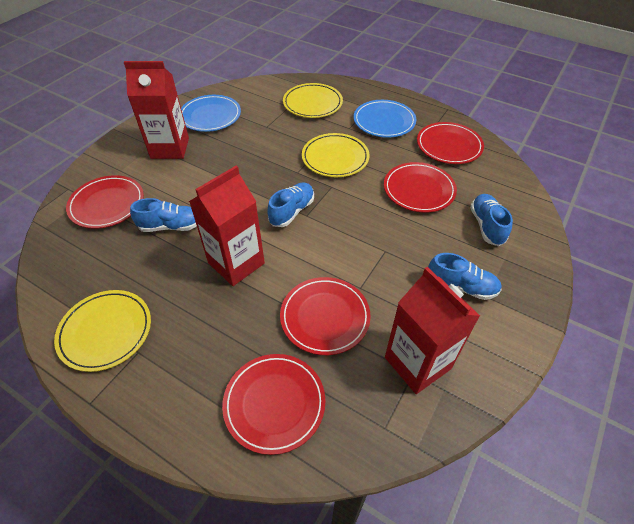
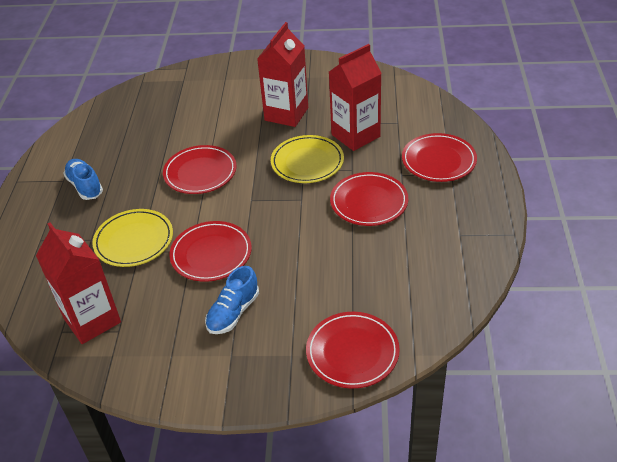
blue plate: 2 -> 0
blue shoe: 4 -> 2
yellow plate: 3 -> 2

